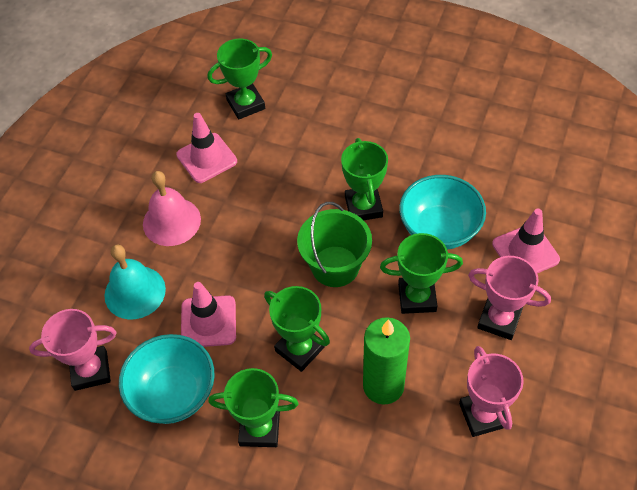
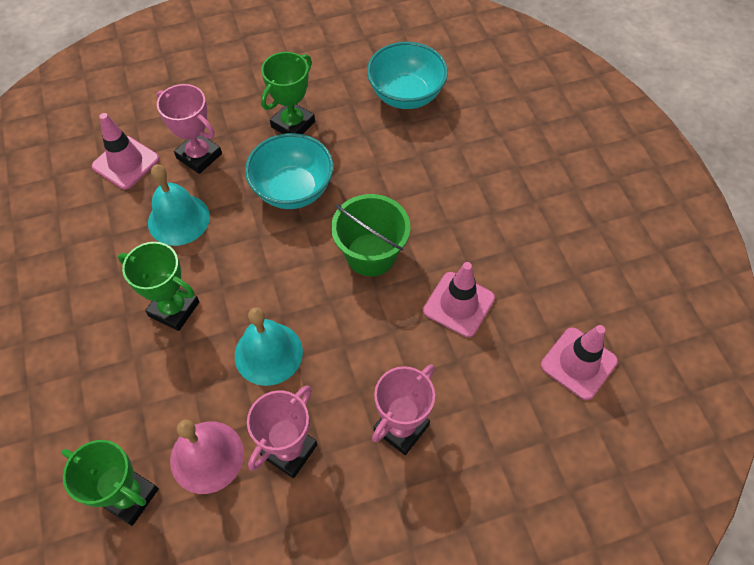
green candle: 1 -> 0
green trophy: 5 -> 3
turquoise bell: 1 -> 2

